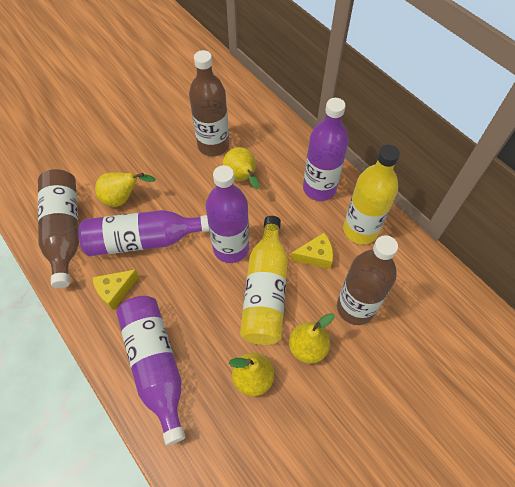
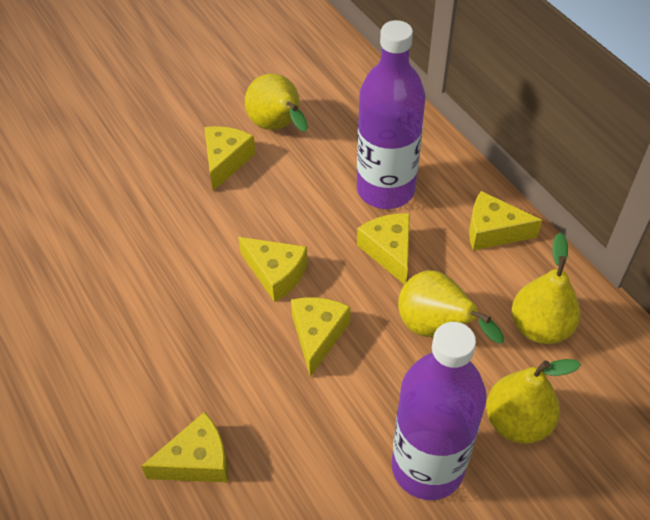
brown bottle: 3 -> 0
purple bottle: 4 -> 2
yellow bottle: 2 -> 0
yellow cheese: 2 -> 6

